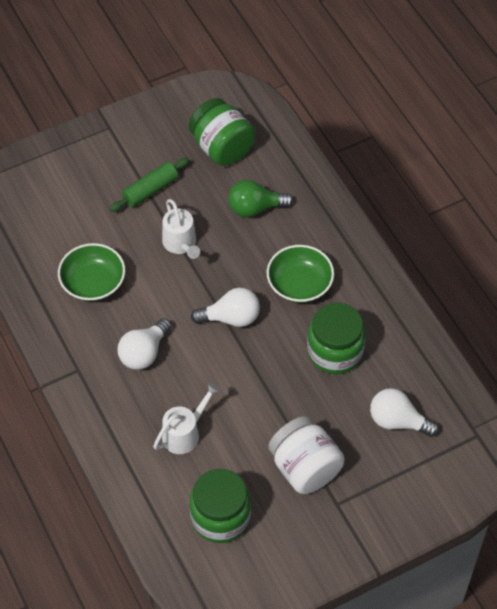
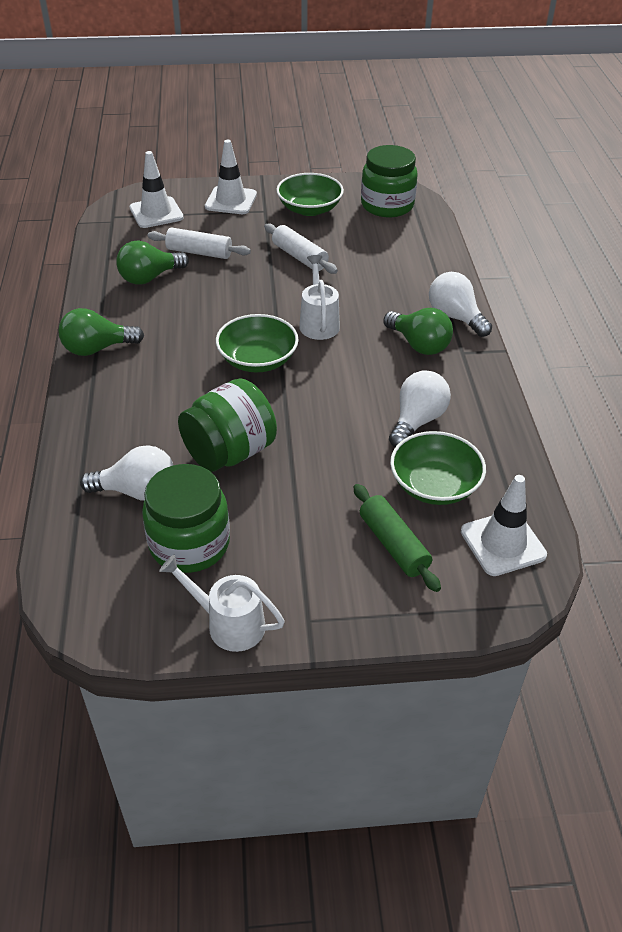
green bowl: 2 -> 3
green light bulb: 1 -> 3
white jar: 1 -> 0
white rolling pin: 0 -> 2
white traffic cone: 0 -> 3

